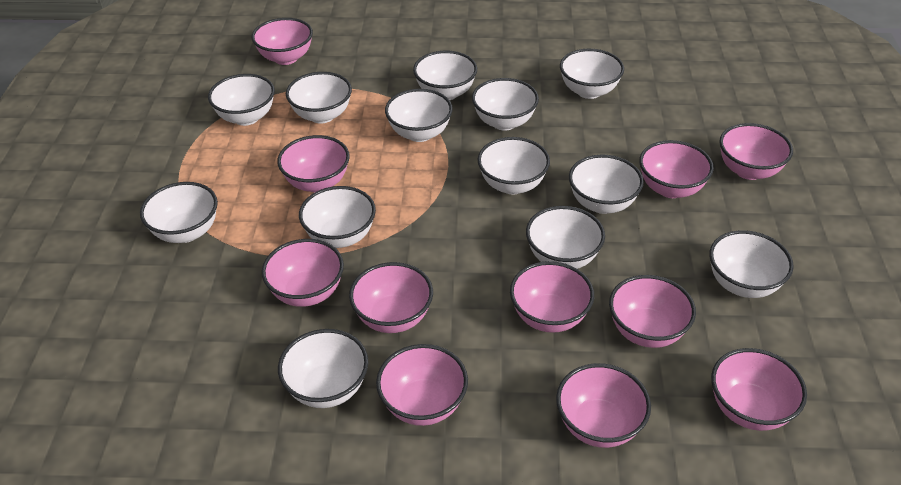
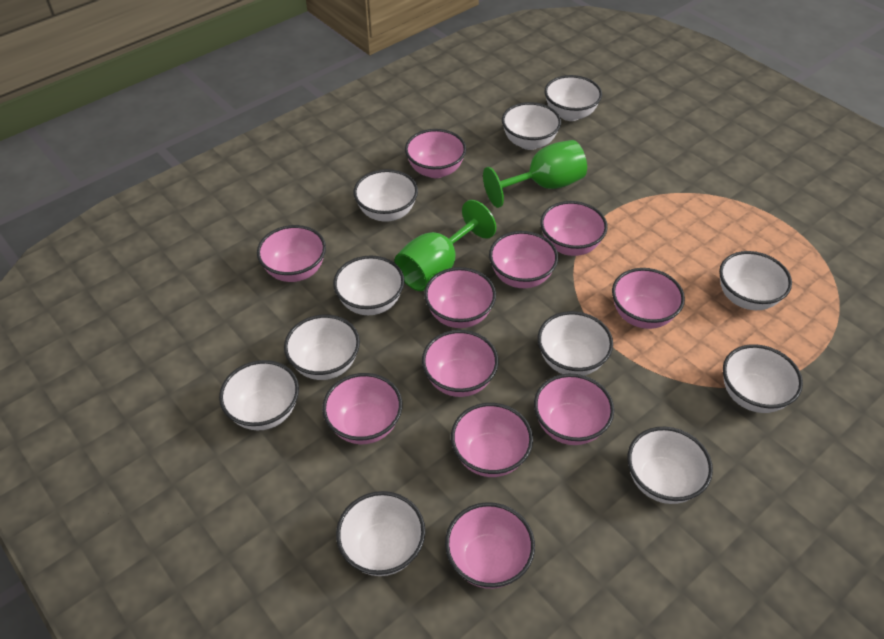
green goblet: 0 -> 2
white bowl: 13 -> 11

